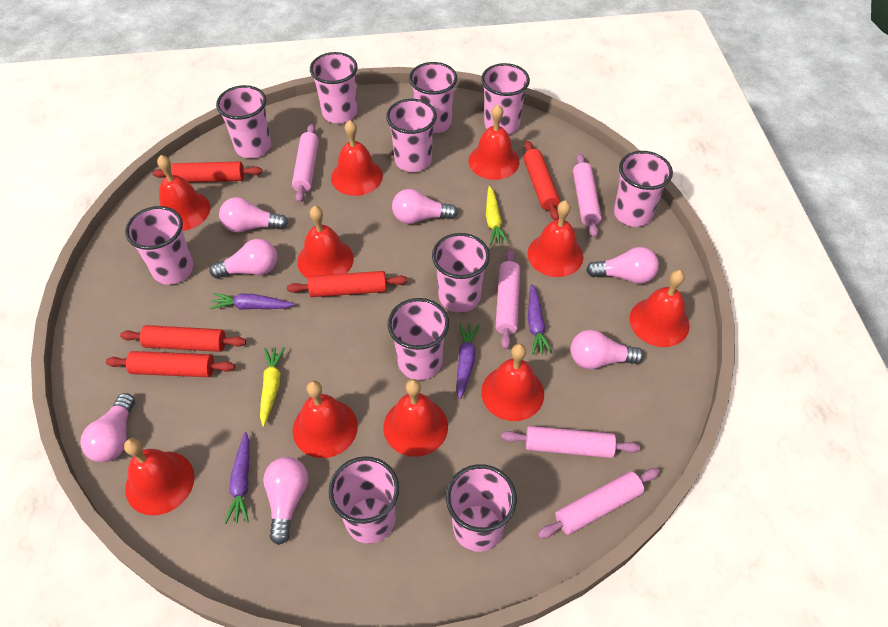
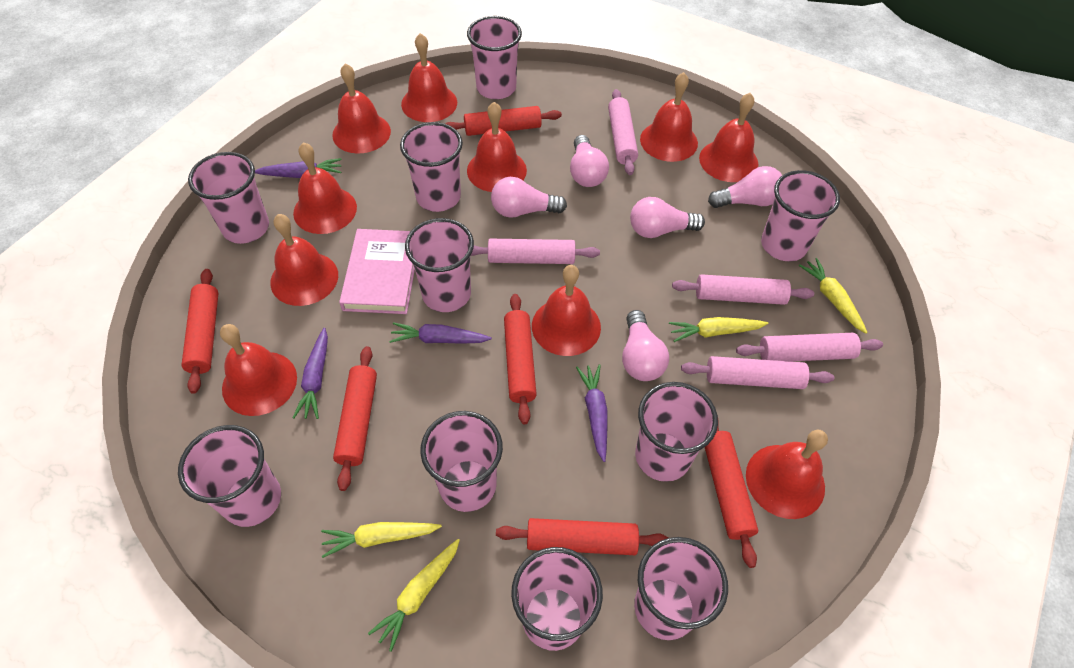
pink book: 0 -> 1
pink cup: 11 -> 10
pink light bulb: 7 -> 5
red rolling pin: 5 -> 6
yellow carrot: 2 -> 4

